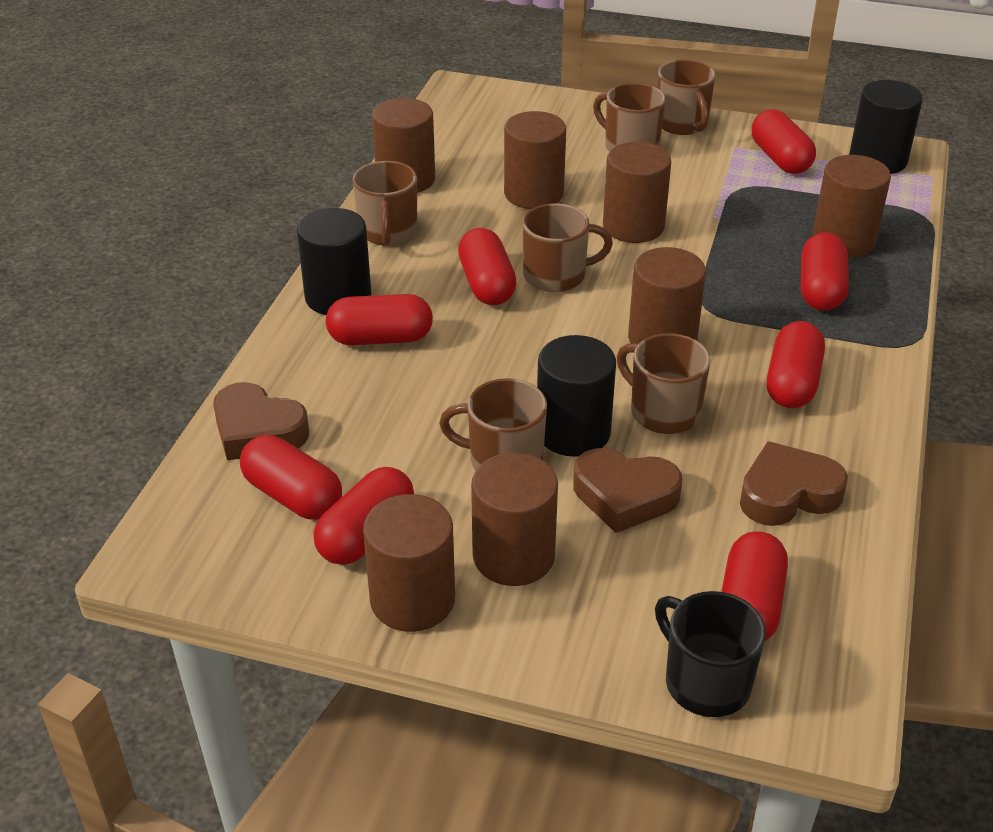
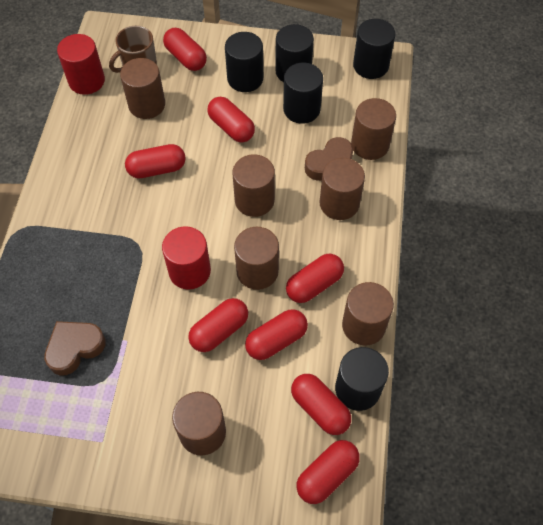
black cylinder: 3 -> 5
black mug: 1 -> 0
brown heart: 3 -> 2
brown mug: 6 -> 1
red cylinder: 0 -> 2

